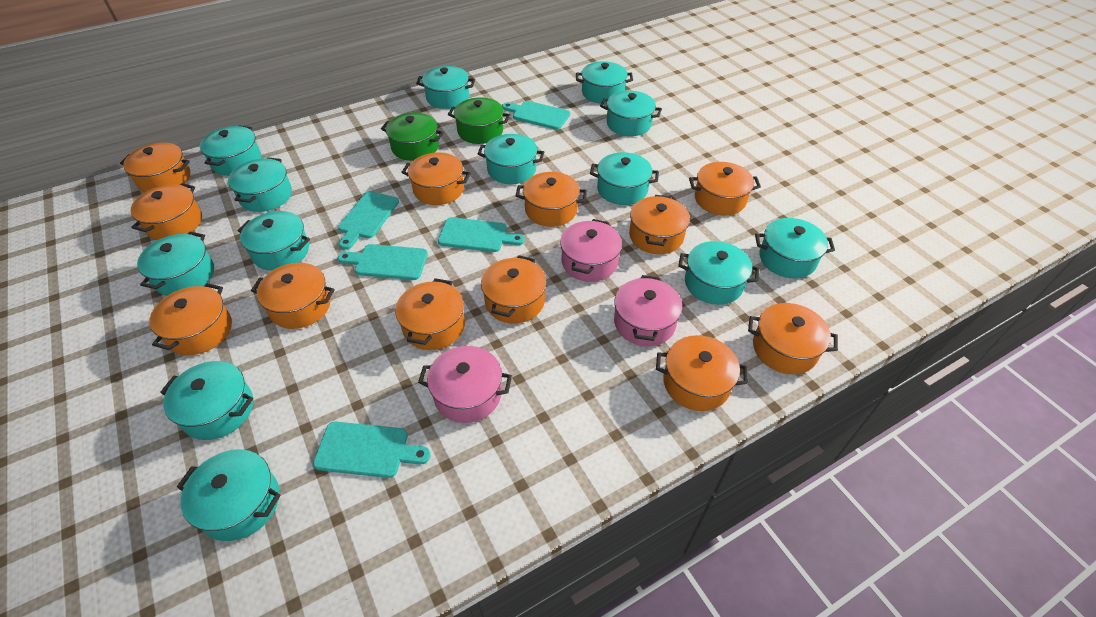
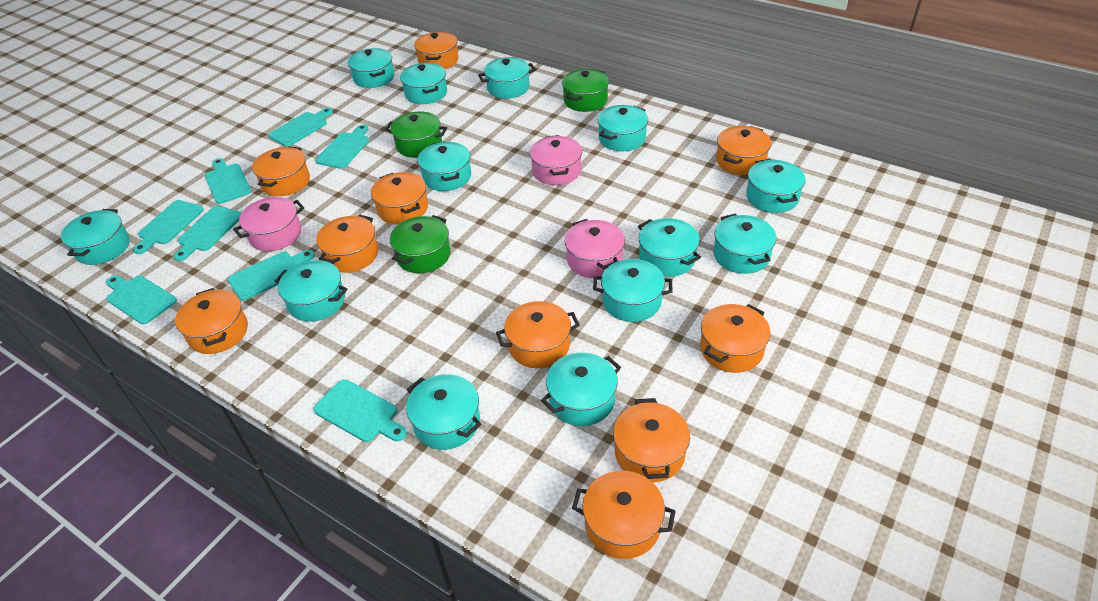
green pot: 2 -> 3
orange pot: 12 -> 10
turquoise cutting board: 5 -> 8

